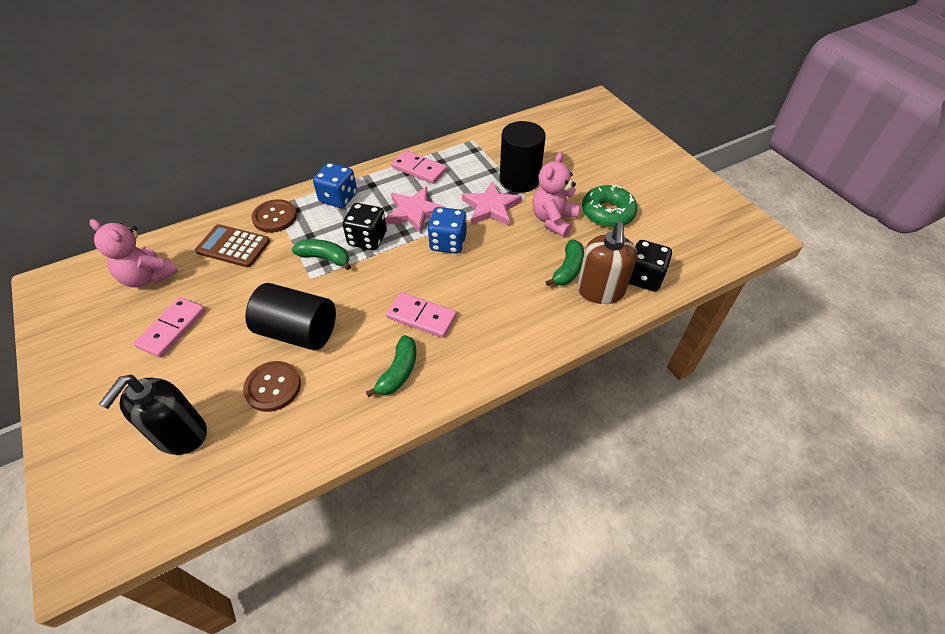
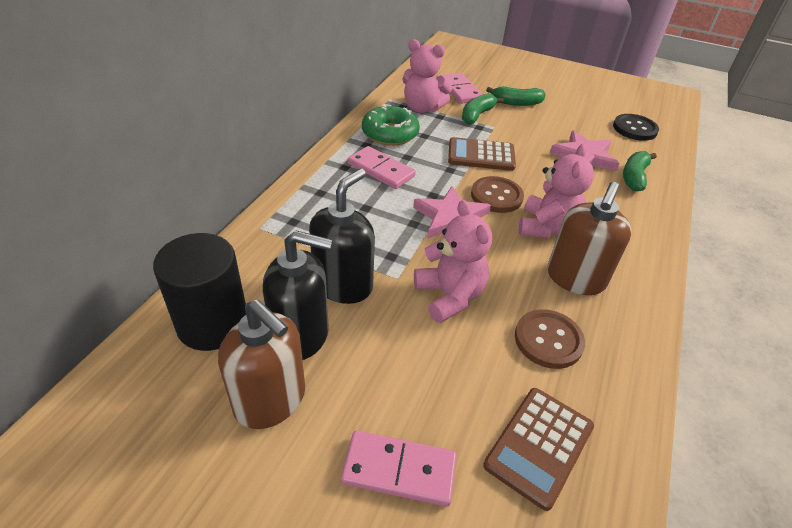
black button: 0 -> 1
black cylinder: 2 -> 1
black dice: 2 -> 0
black soap dispenser: 1 -> 2
blue dice: 2 -> 0
brown calculator: 1 -> 2
brown soap dispenser: 1 -> 2
pink teddy bear: 2 -> 3

